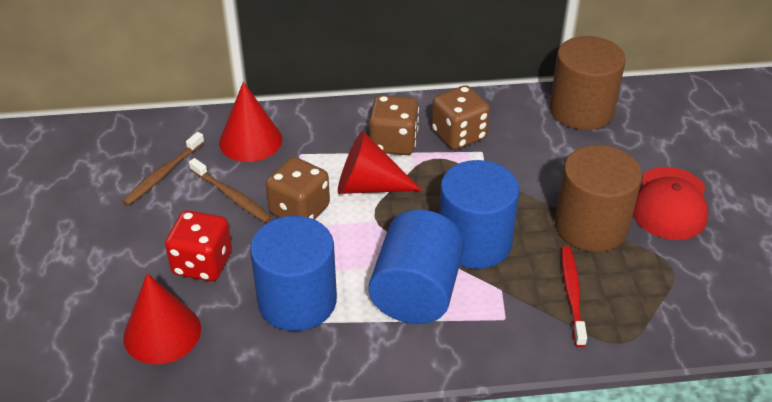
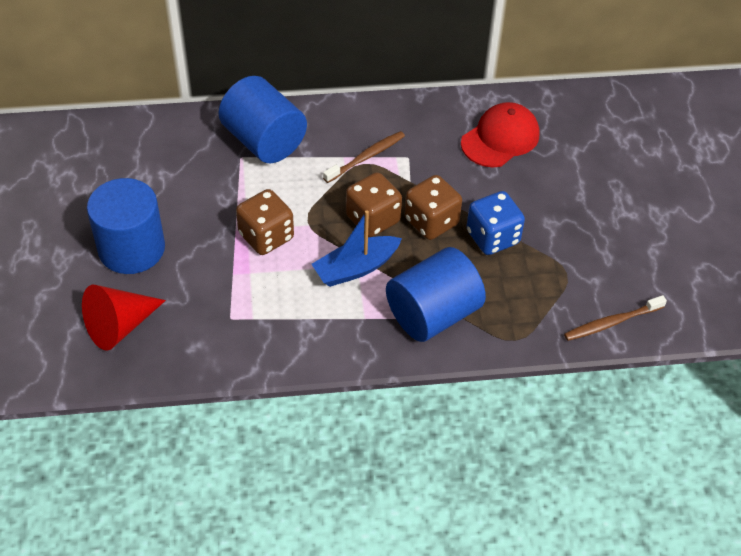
blue boat: 0 -> 1
blue dice: 0 -> 1
brown cylinder: 2 -> 0
red cone: 3 -> 1
red dice: 1 -> 0
red toothbrush: 1 -> 0

